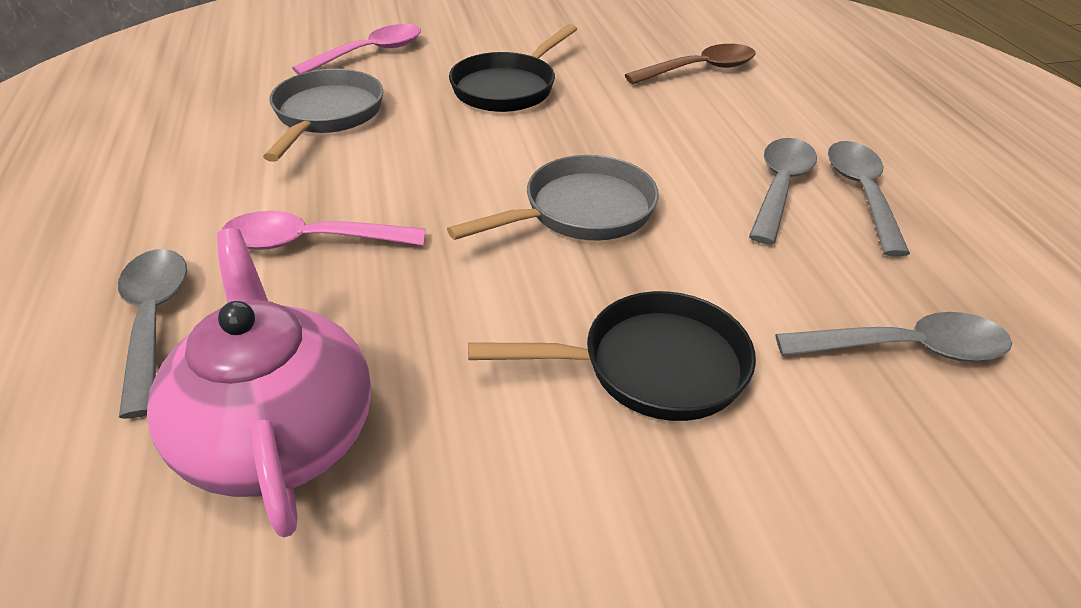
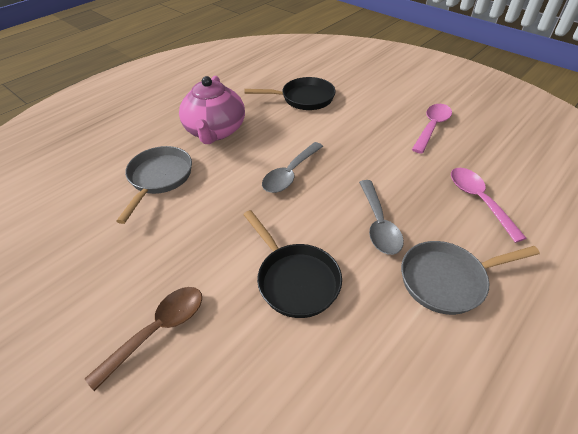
grey spoon: 4 -> 2

